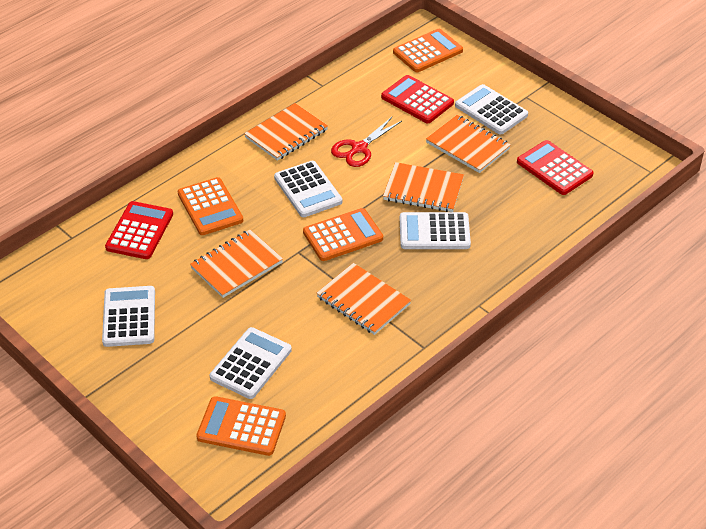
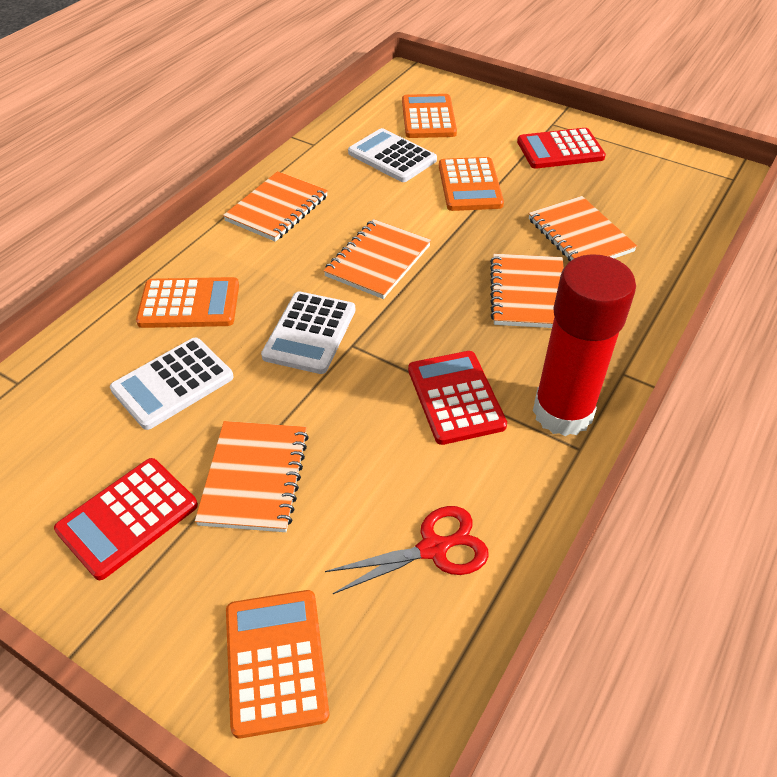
red glue stick: 0 -> 1
white calculator: 5 -> 3

